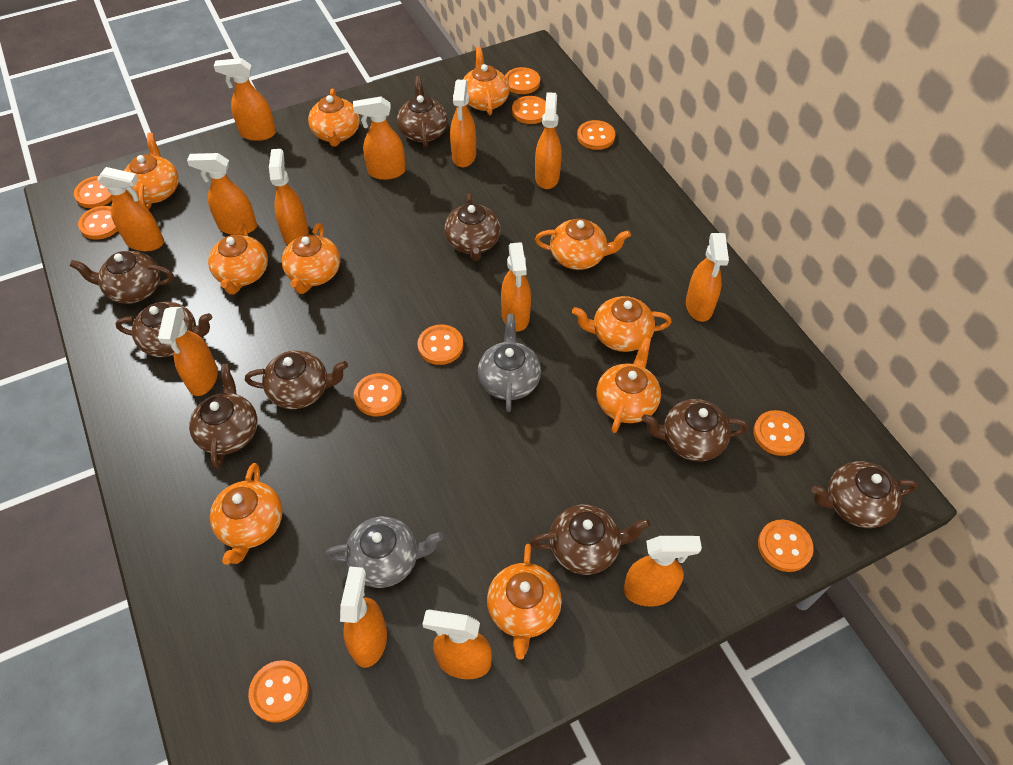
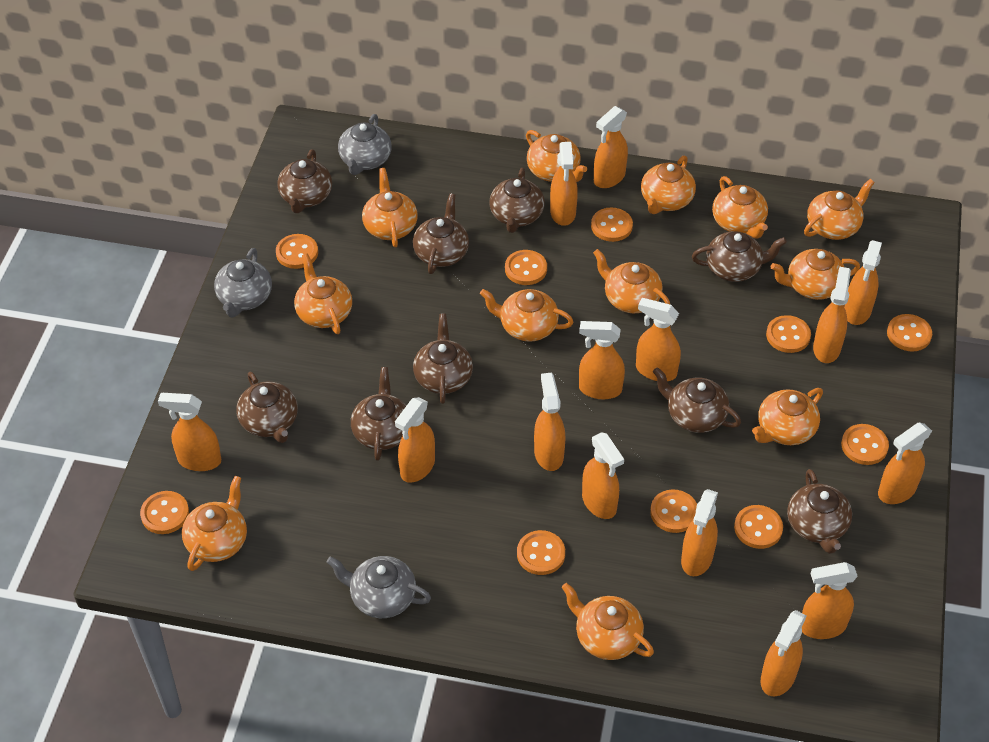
grey teapot: 2 -> 3
orange spray bottle: 13 -> 14
orange teapot: 10 -> 12

